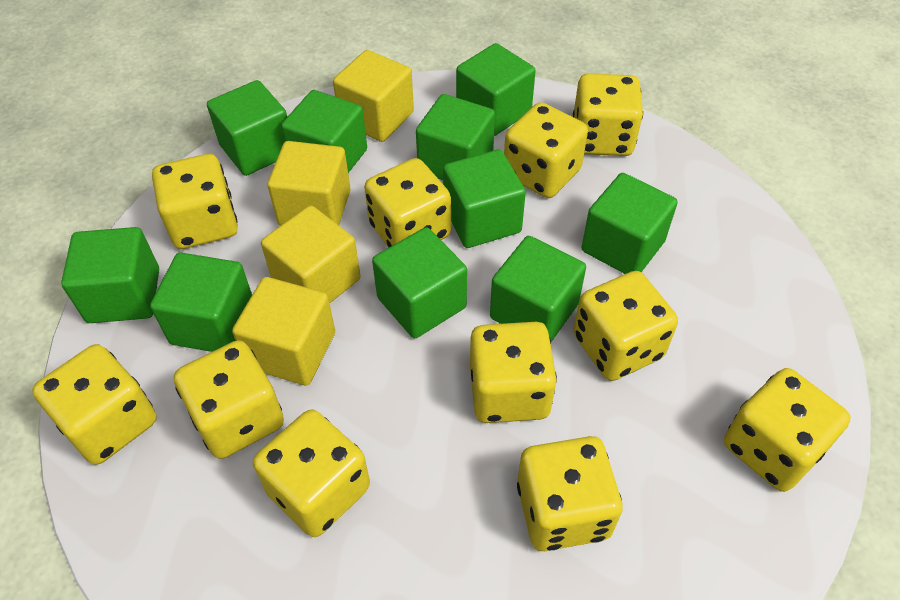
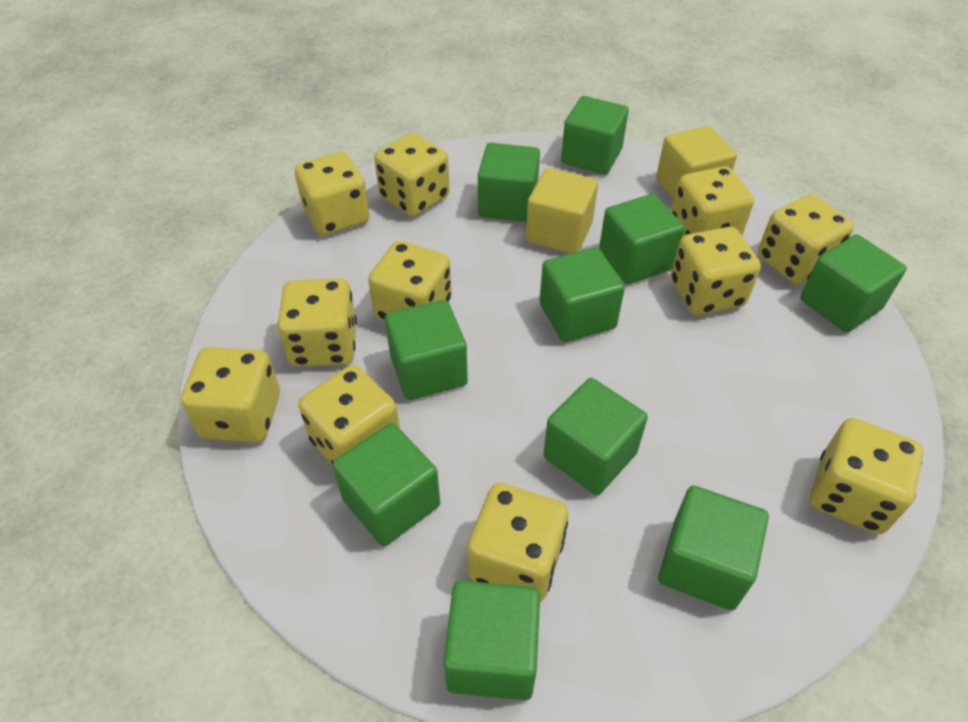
yellow cube: 4 -> 2

